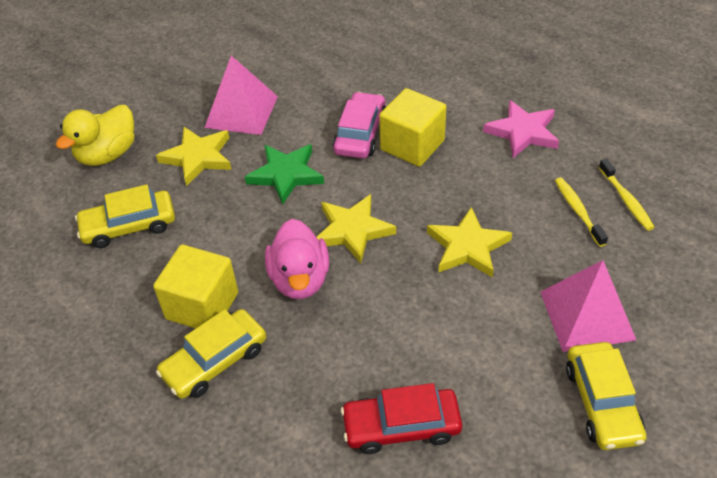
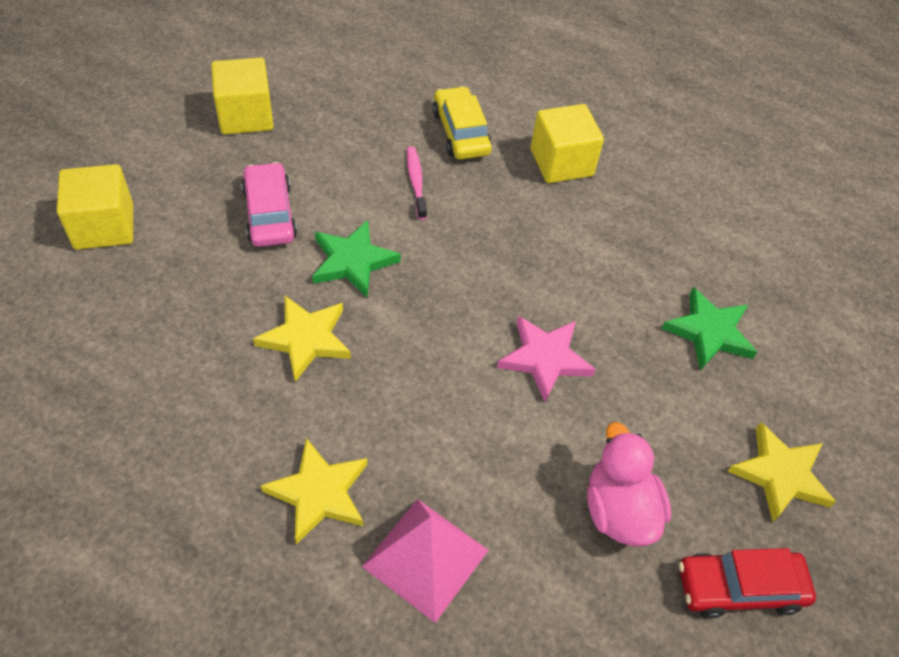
green star: 1 -> 2
pink pyramid: 2 -> 1
pink toothbrush: 0 -> 1
yellow car: 3 -> 1
yellow cube: 2 -> 3
yellow duck: 1 -> 0
yellow toothbrush: 2 -> 0

